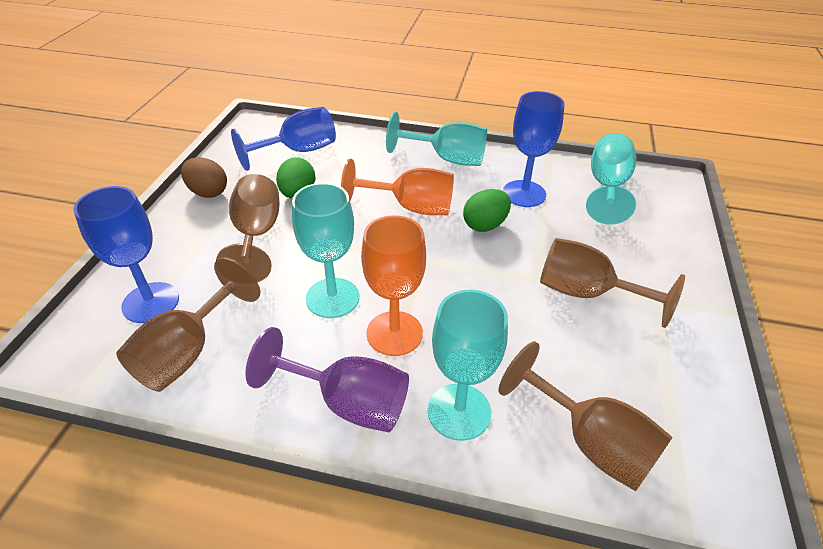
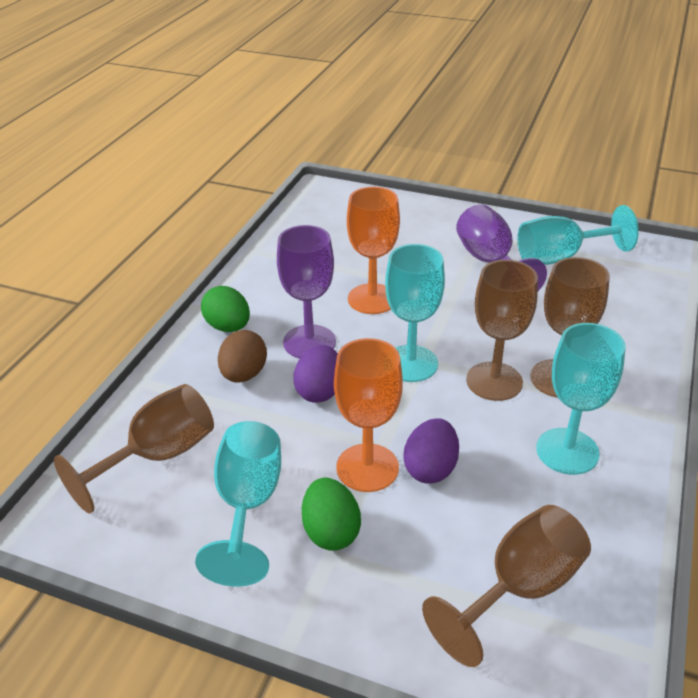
blue goblet: 3 -> 0
purple egg: 0 -> 2
purple goblet: 1 -> 2

